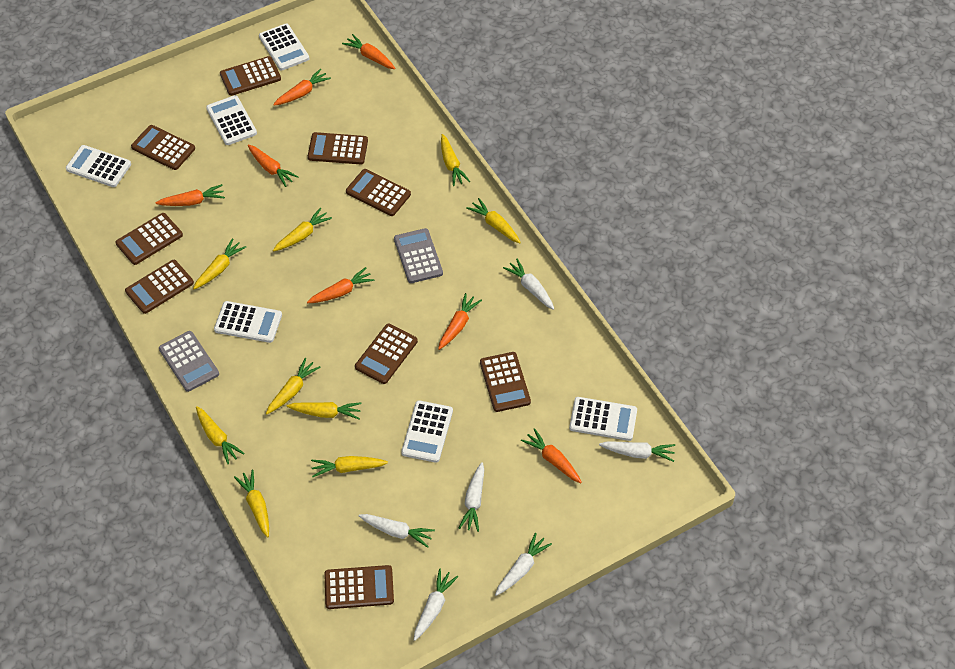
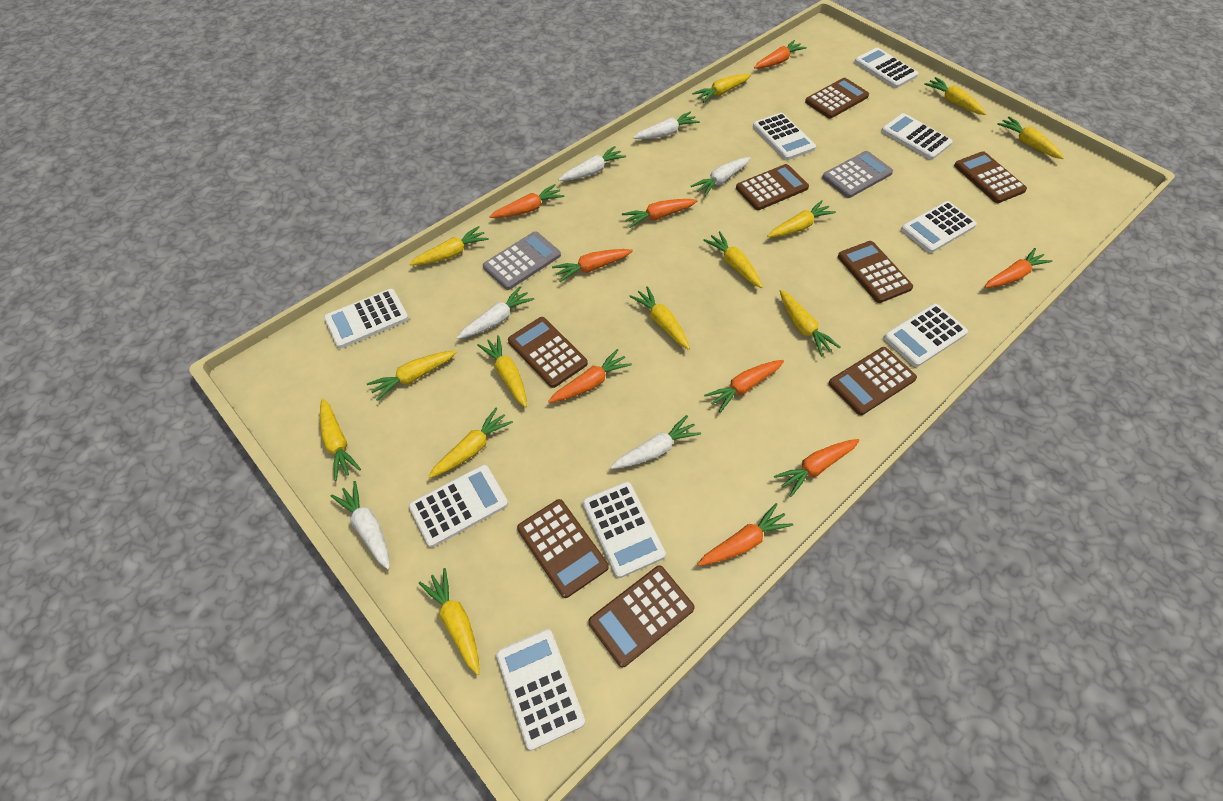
brown calculator: 9 -> 8
orange carrot: 7 -> 9
white calculator: 6 -> 9
yellow carrot: 9 -> 13

